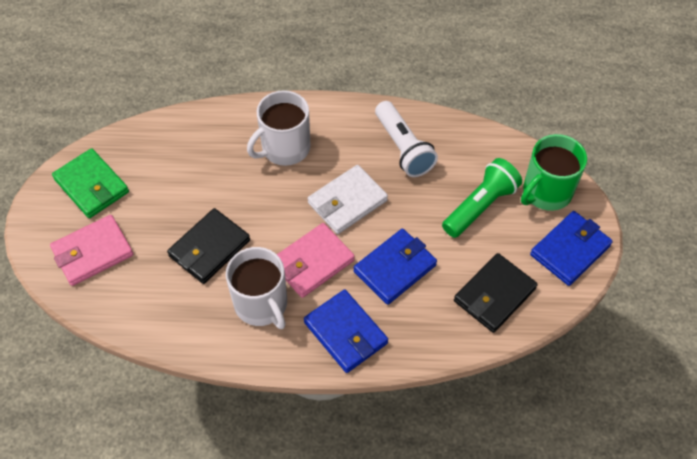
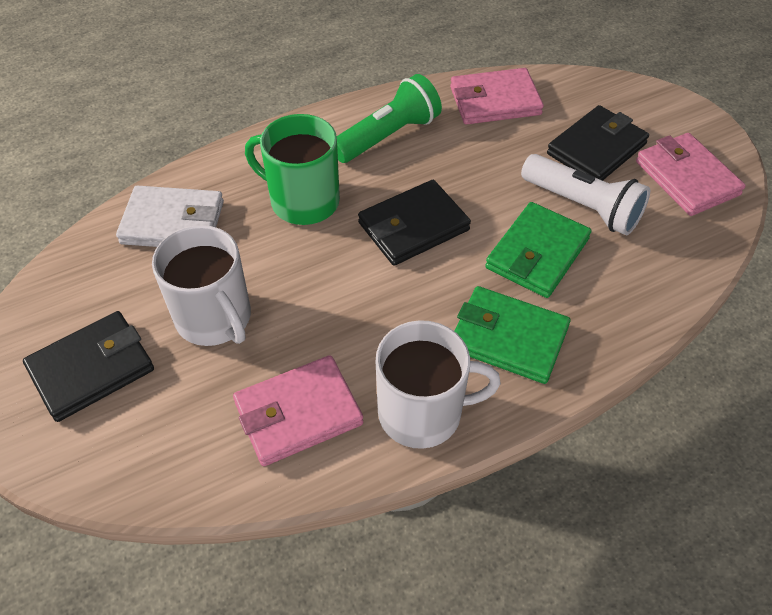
black wallet: 2 -> 3
blue wallet: 3 -> 0
green wallet: 1 -> 2
pink wallet: 2 -> 3

